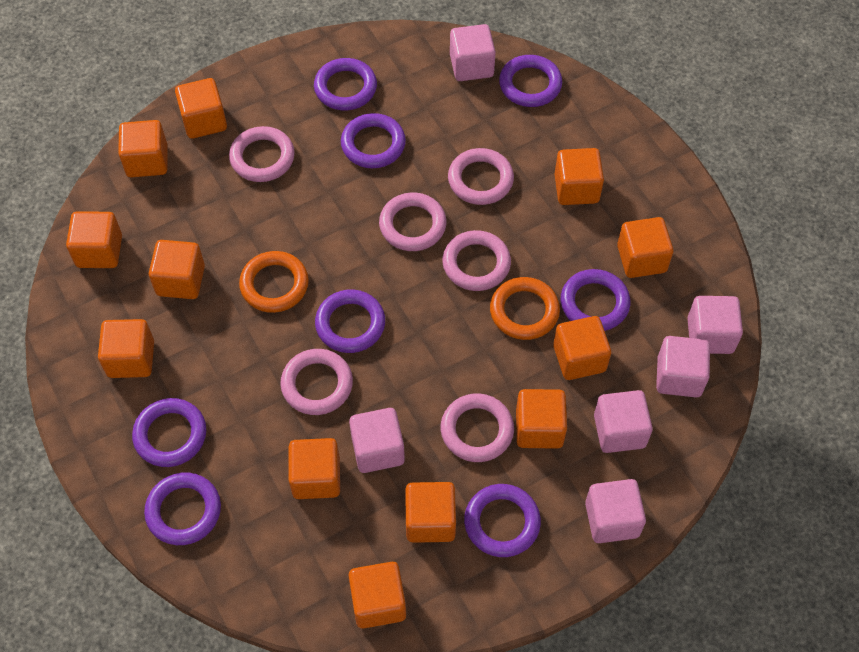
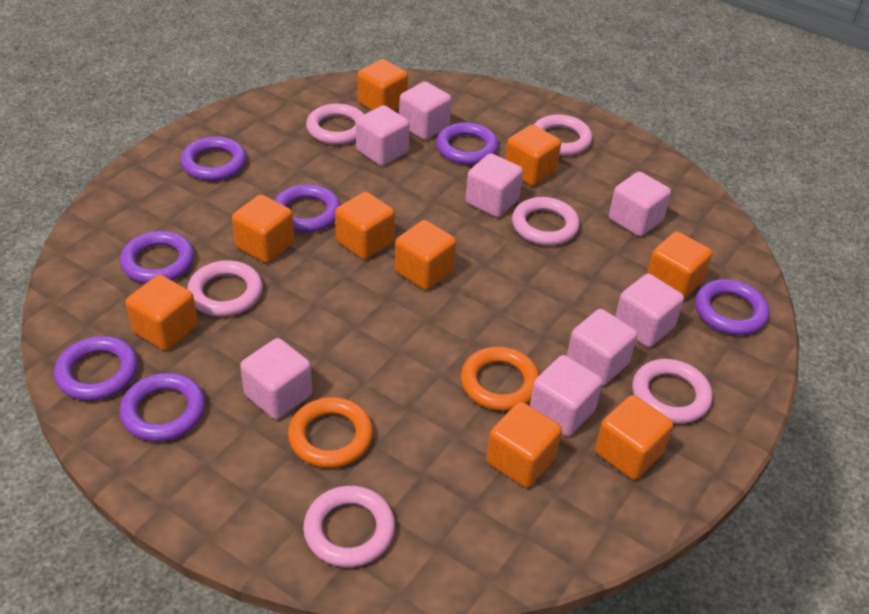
orange cube: 12 -> 9
pink cube: 6 -> 8
purple ring: 8 -> 7

